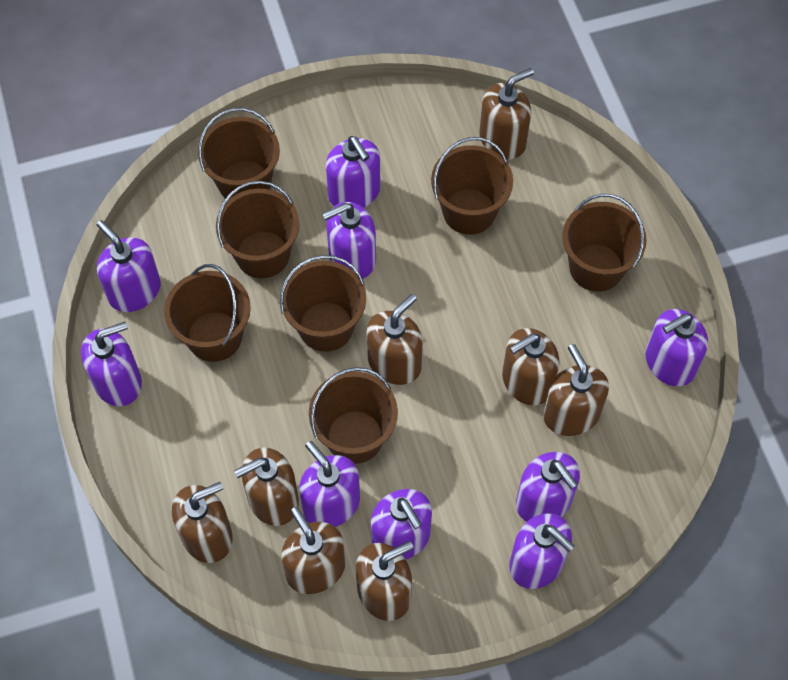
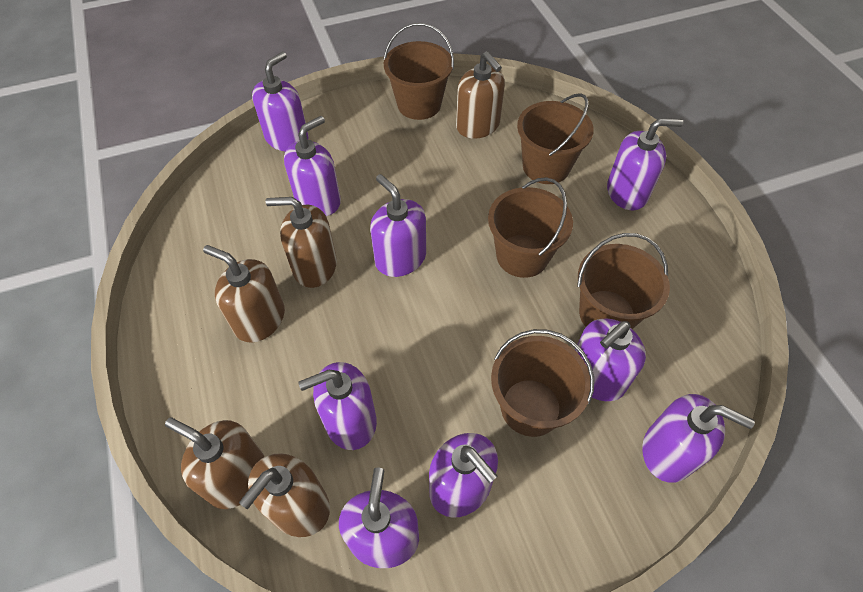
brown bucket: 7 -> 5
brown soap dispenser: 8 -> 5

